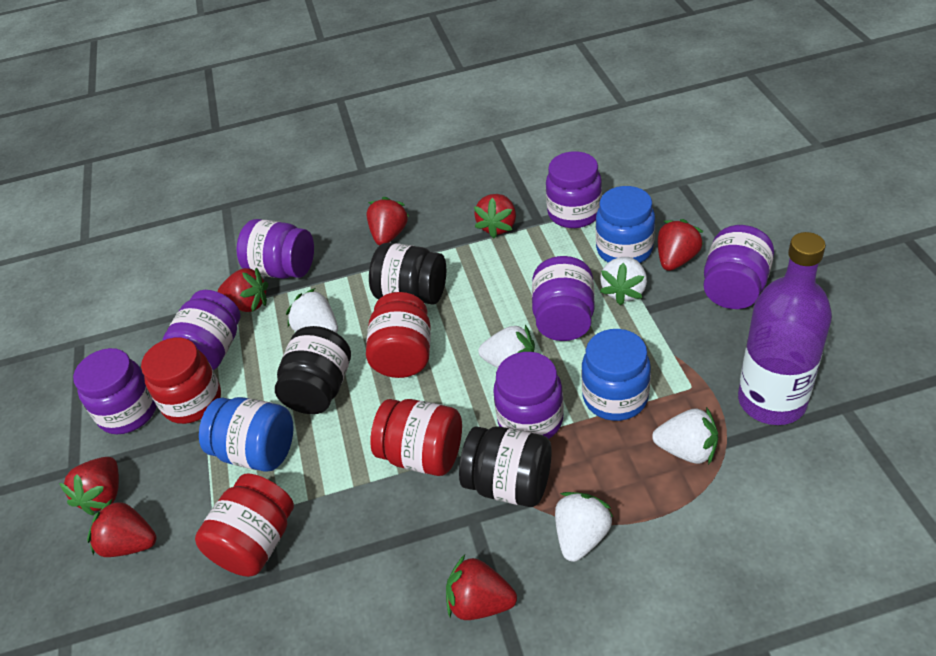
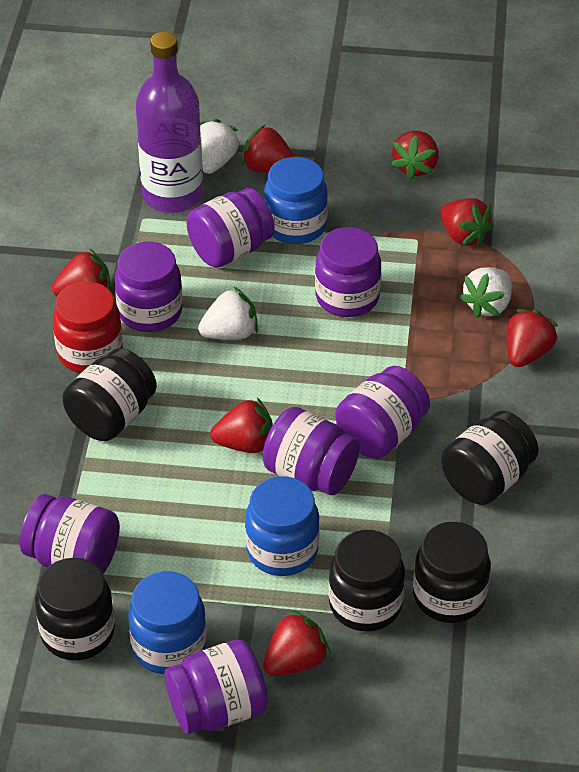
black jar: 3 -> 5
red jar: 4 -> 1
white strawberry: 5 -> 3

